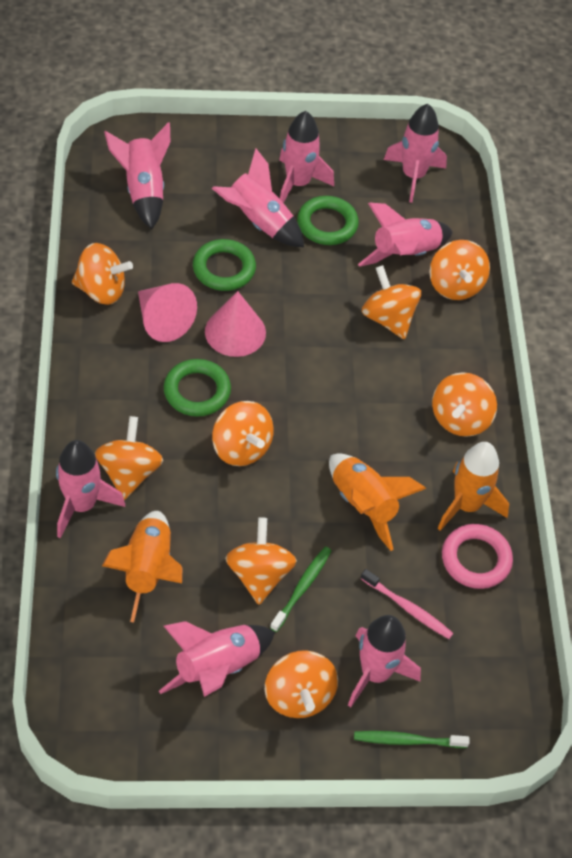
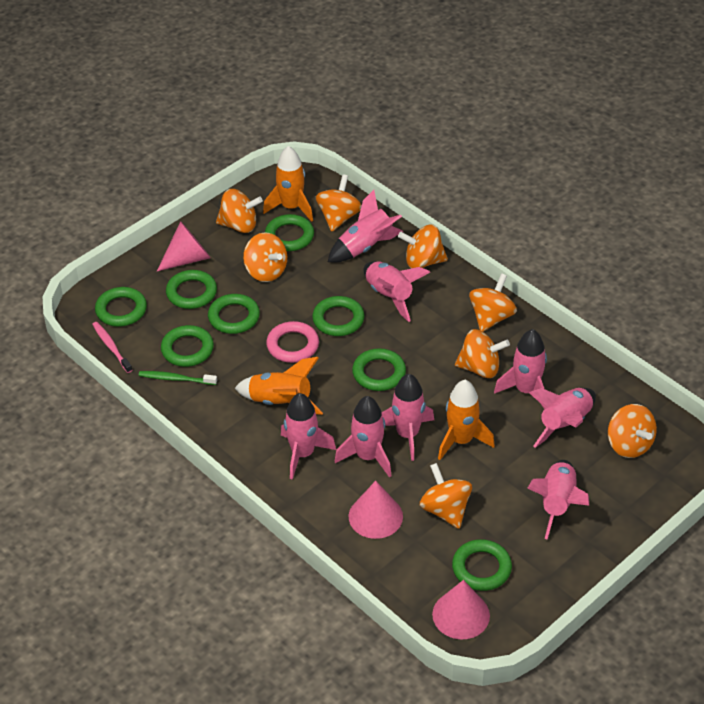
green ring: 3 -> 8
green toothbrush: 2 -> 1
pink cone: 2 -> 3

